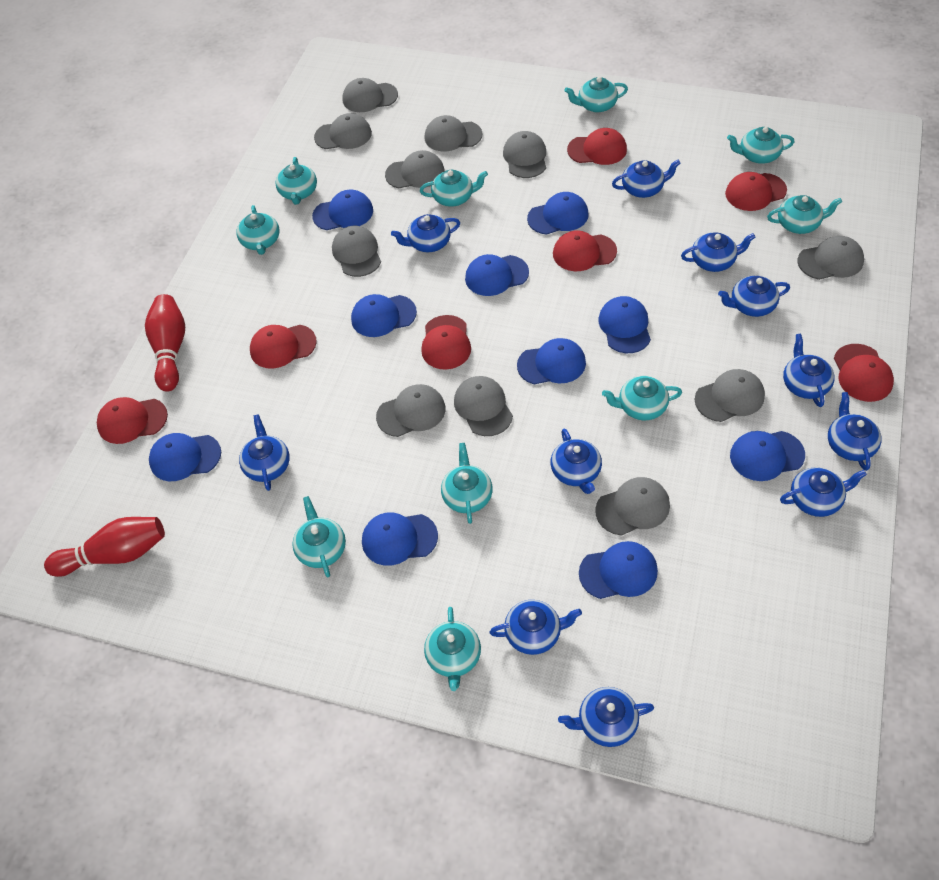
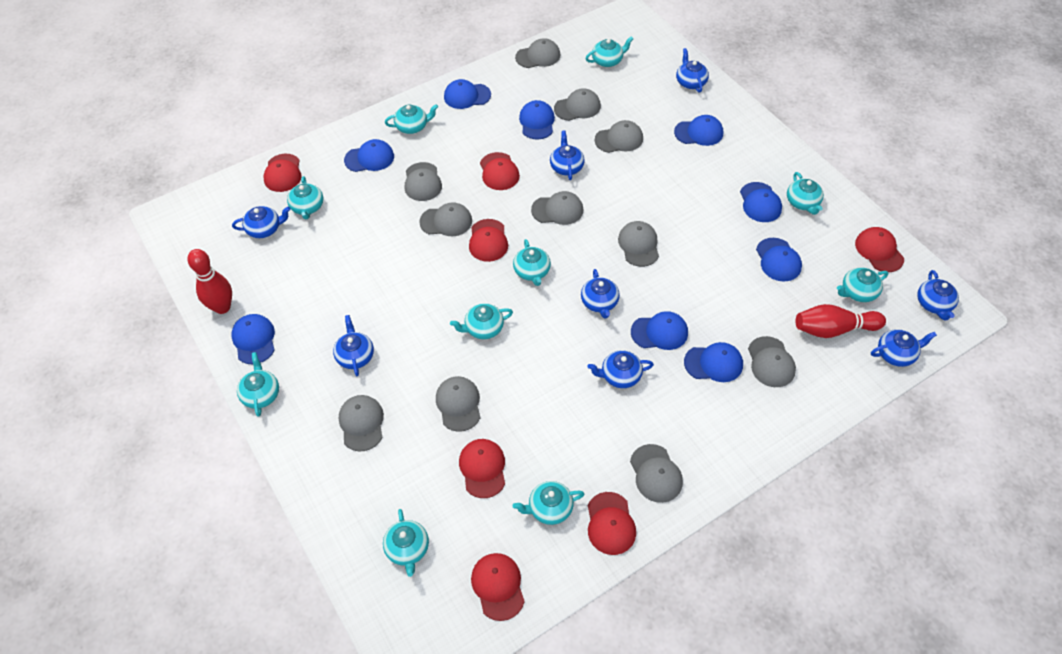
blue cap: 10 -> 9
blue teapot: 11 -> 8

